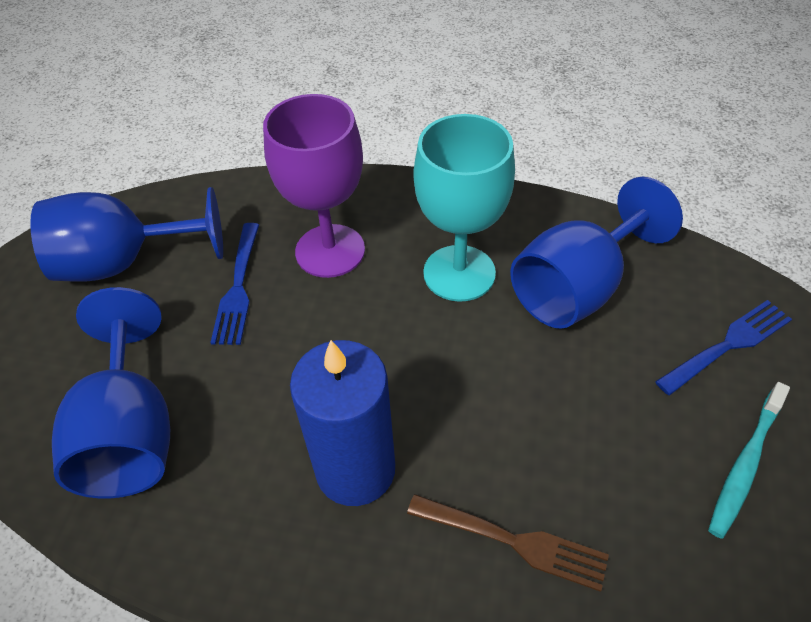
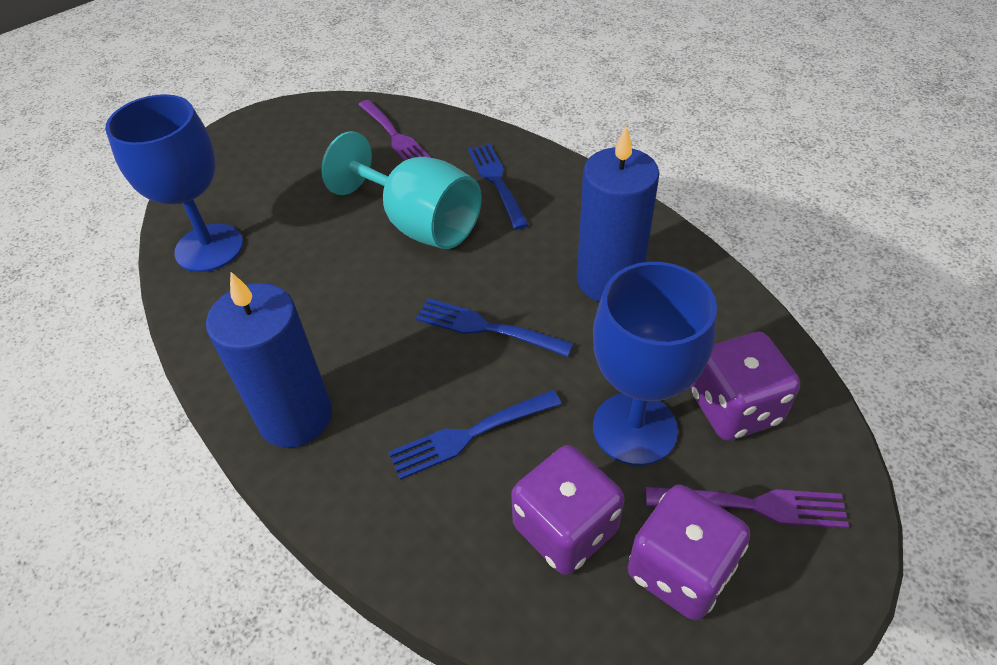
blue candle: 1 -> 2
blue fork: 2 -> 3
blue goblet: 3 -> 2
brown fork: 1 -> 0
purple dice: 0 -> 3
purple fork: 0 -> 2
purple goblet: 1 -> 0
turquoise toothbrush: 1 -> 0

